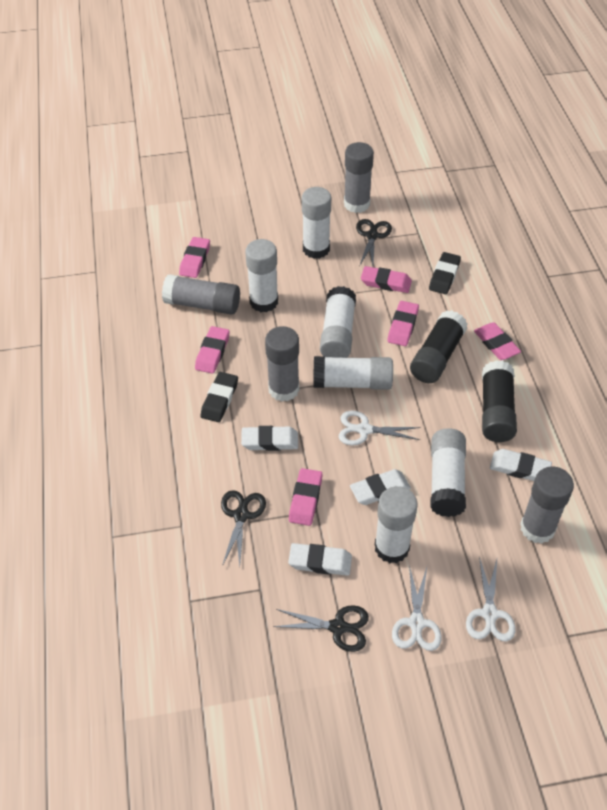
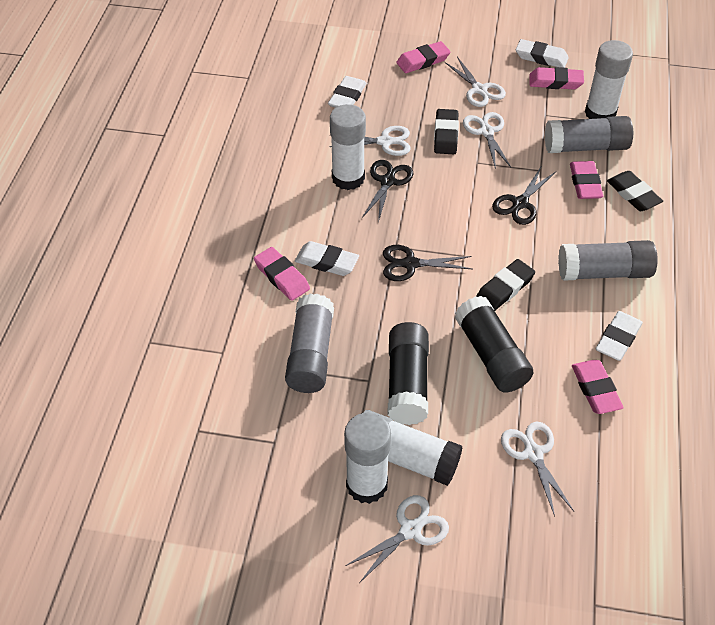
black eraser: 2 -> 3
grey glue stick: 4 -> 3
pink eraser: 6 -> 5
white glue stick: 6 -> 4
white scissors: 3 -> 5

